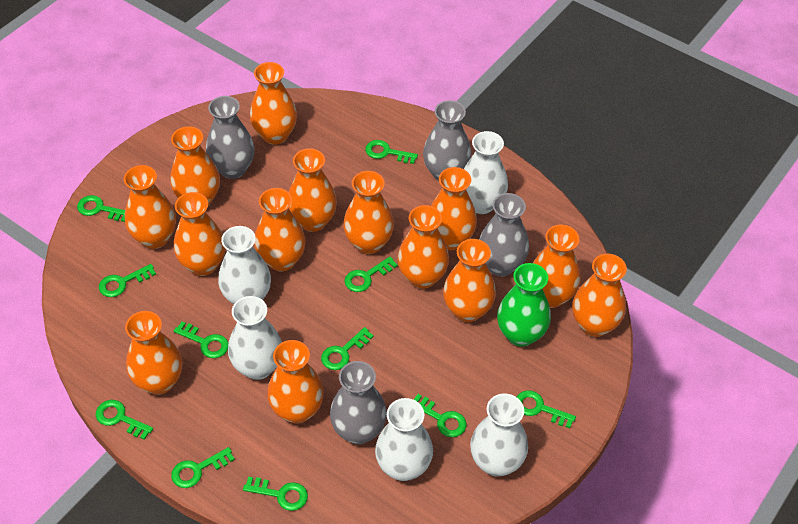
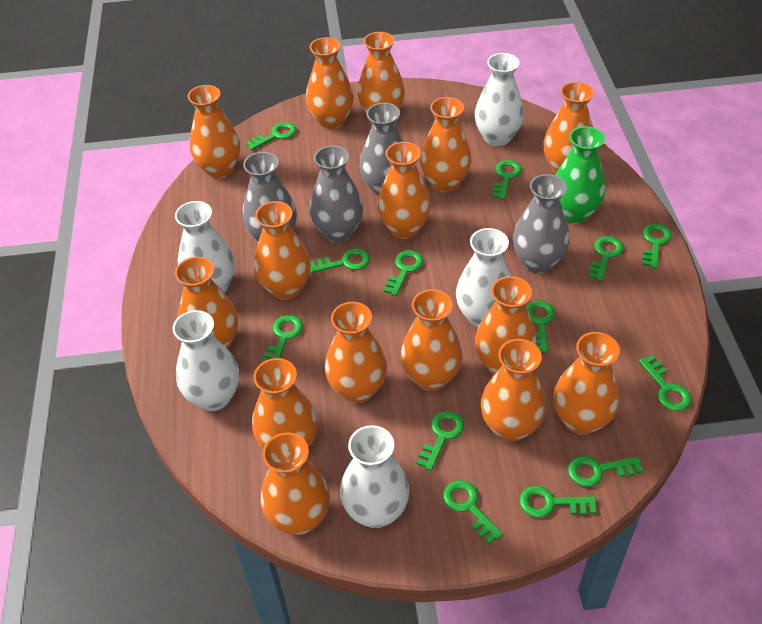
green key: 11 -> 13
orange vase: 14 -> 15

